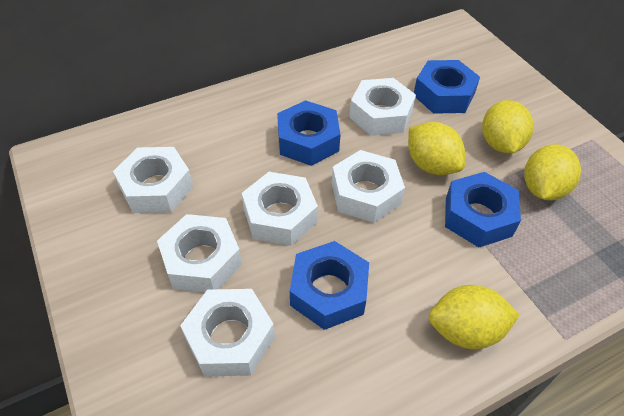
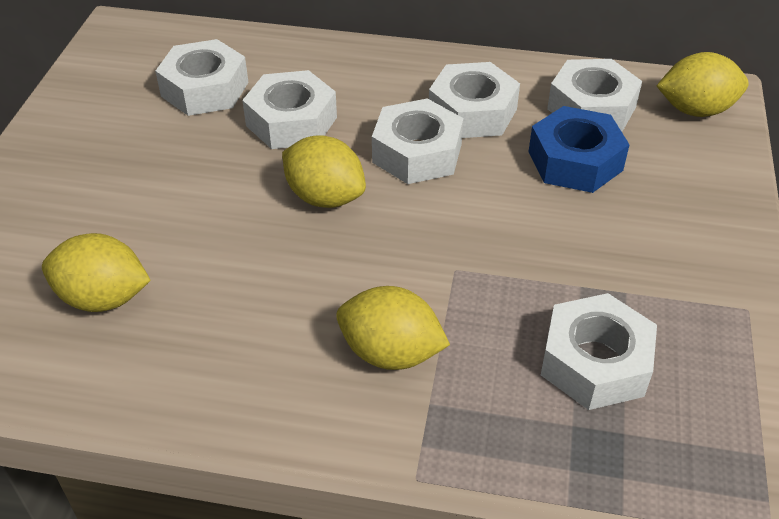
blue nut: 4 -> 1

